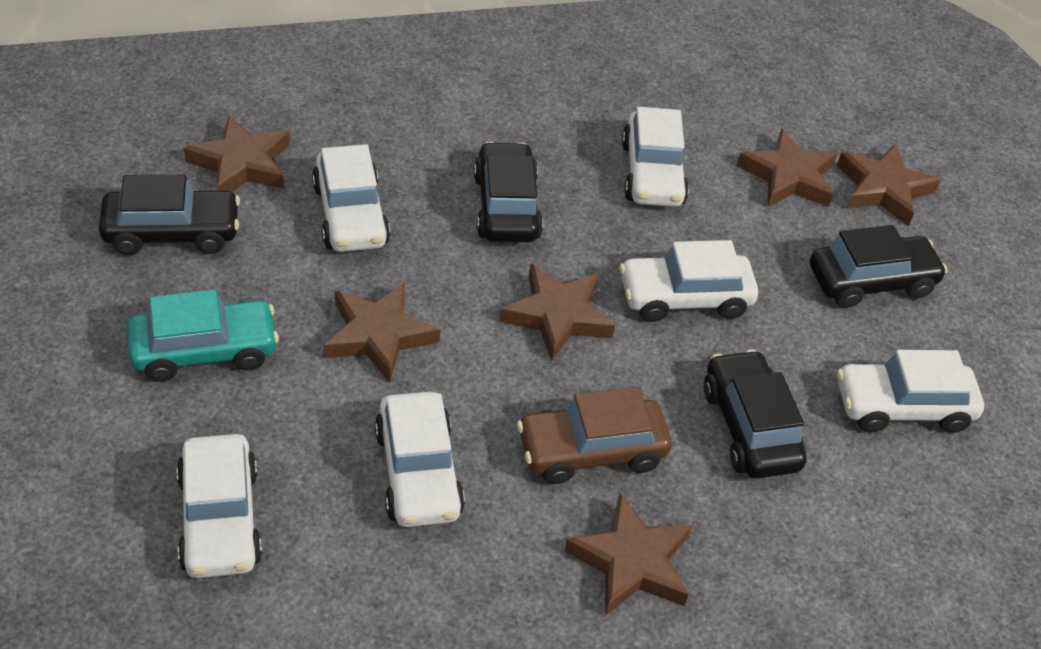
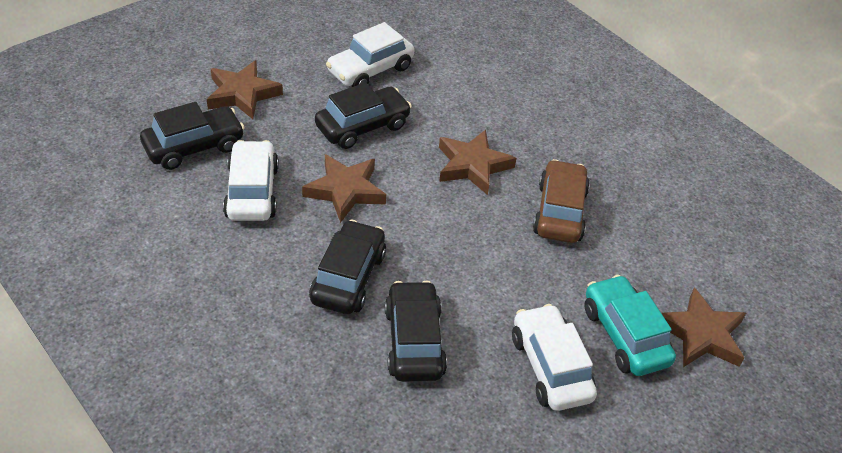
brown star: 6 -> 4
white car: 6 -> 3

